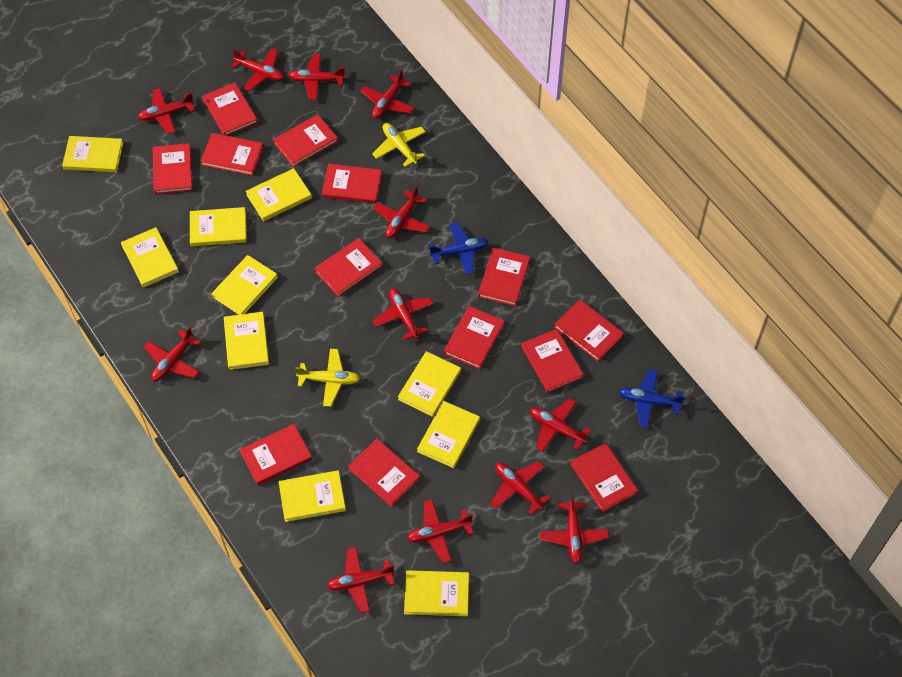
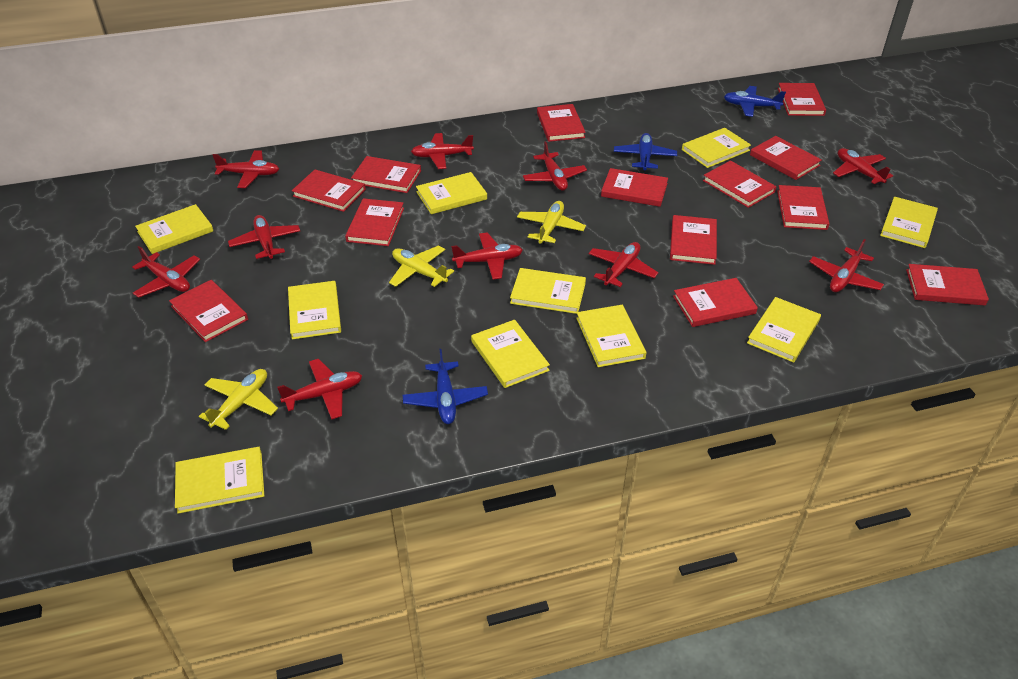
blue plane: 2 -> 3
red plane: 12 -> 10
yellow plane: 2 -> 3

